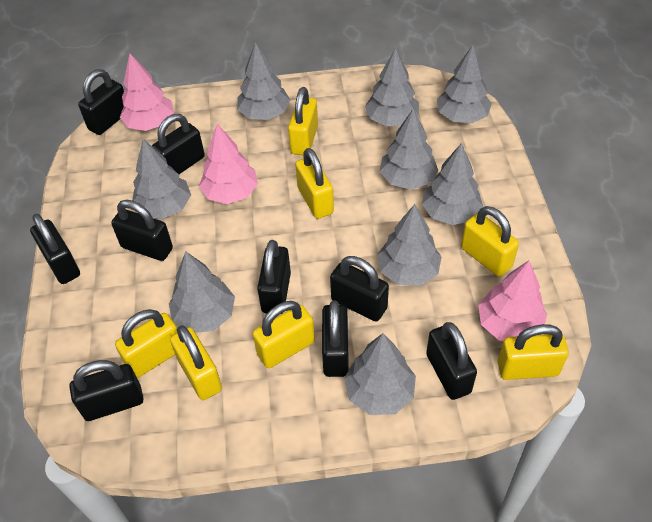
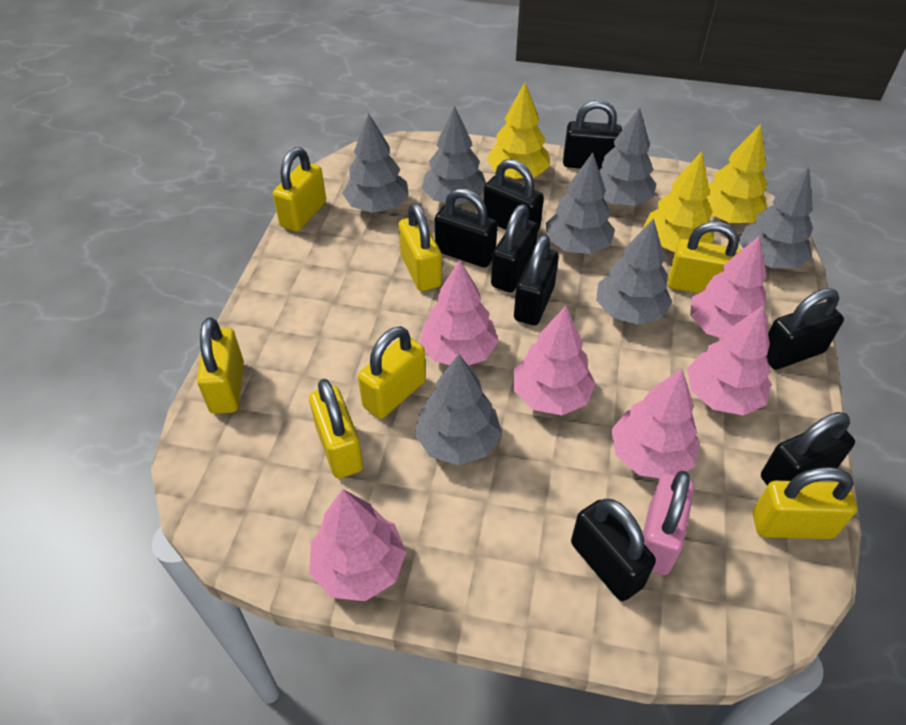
black padlock: 9 -> 8
grey tree: 9 -> 7
pink padlock: 0 -> 1
pink tree: 3 -> 6
yellow tree: 0 -> 3

